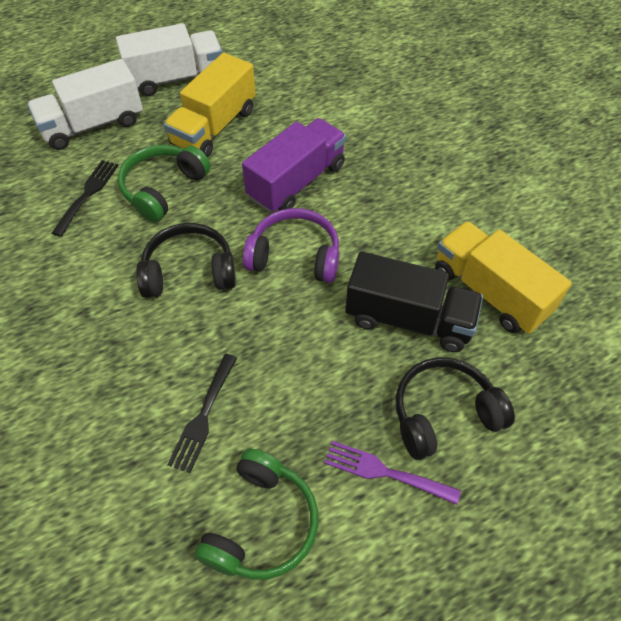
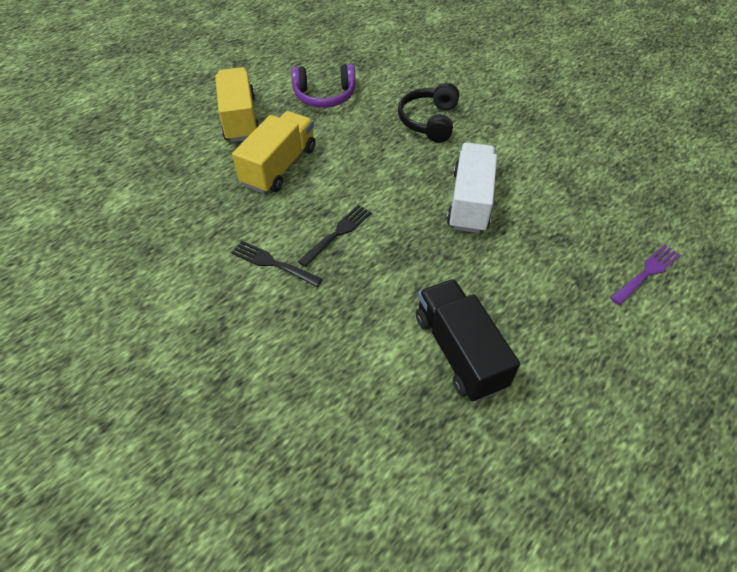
black headphones: 2 -> 1
green headphones: 2 -> 0
purple truck: 1 -> 0
white truck: 2 -> 1

